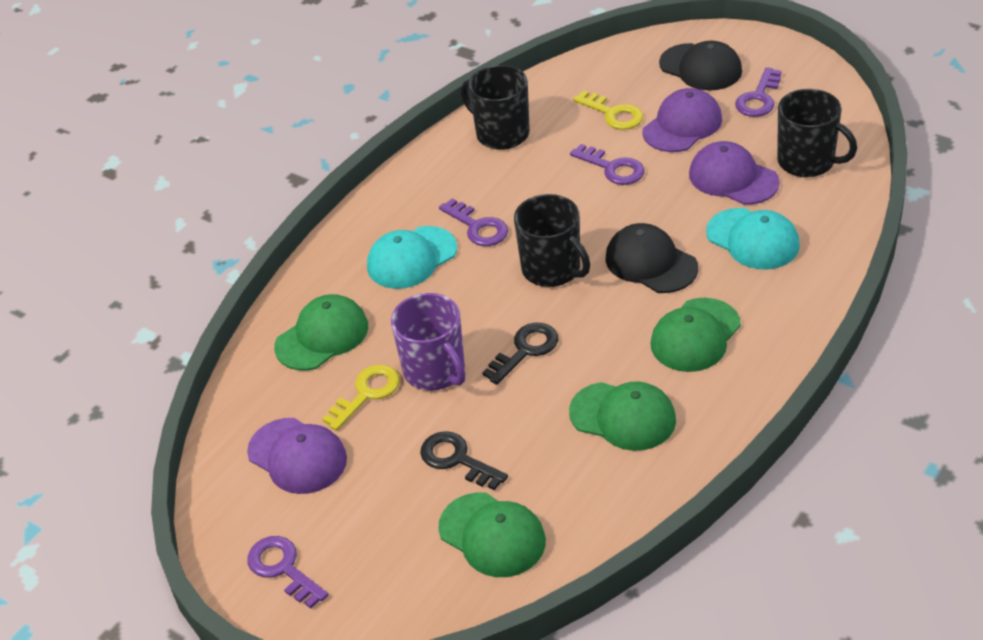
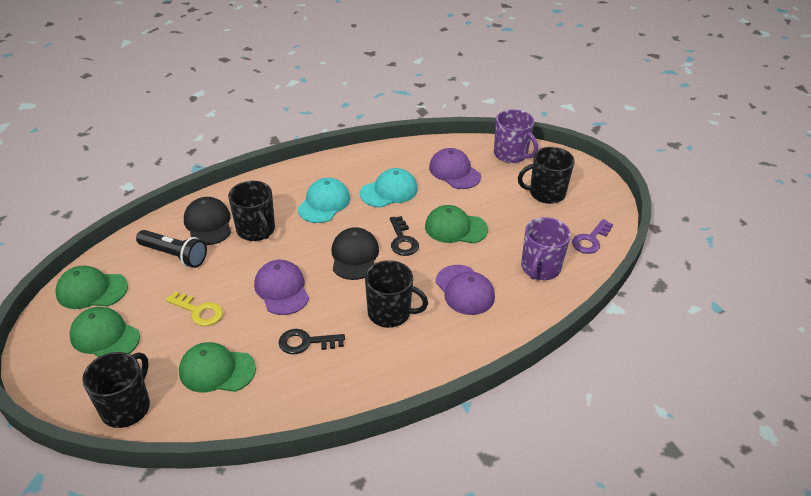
black flashlight: 0 -> 1
black mug: 3 -> 4
purple key: 4 -> 1
purple mug: 1 -> 2
yellow key: 2 -> 1

